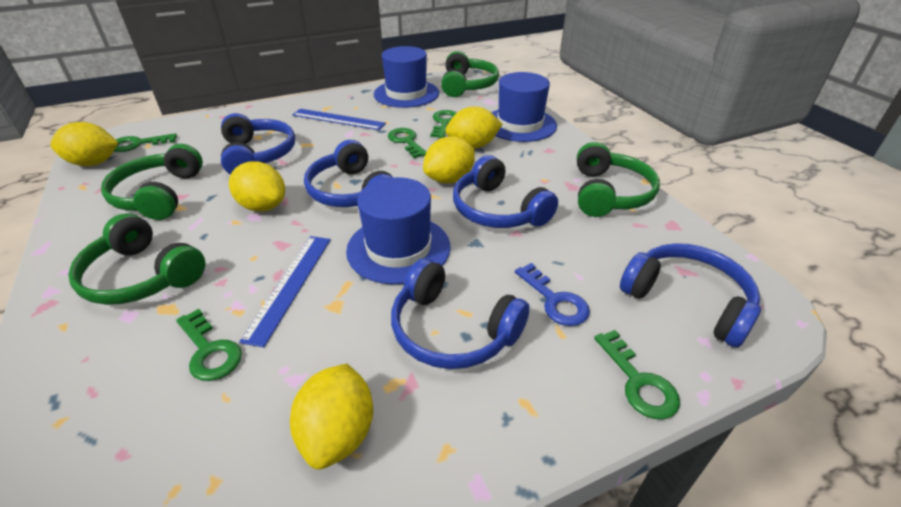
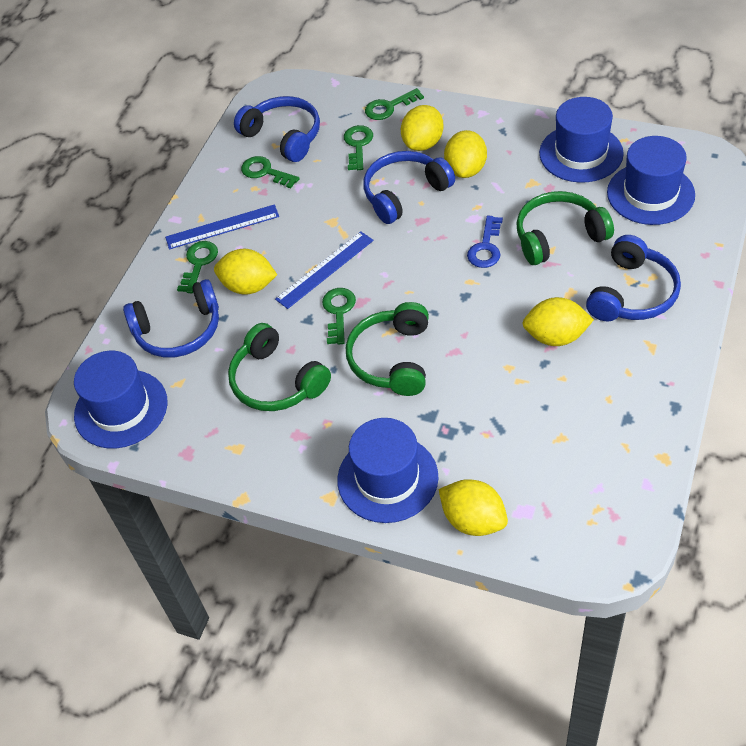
blue hat: 3 -> 4
blue headphones: 5 -> 4
green headphones: 4 -> 3

